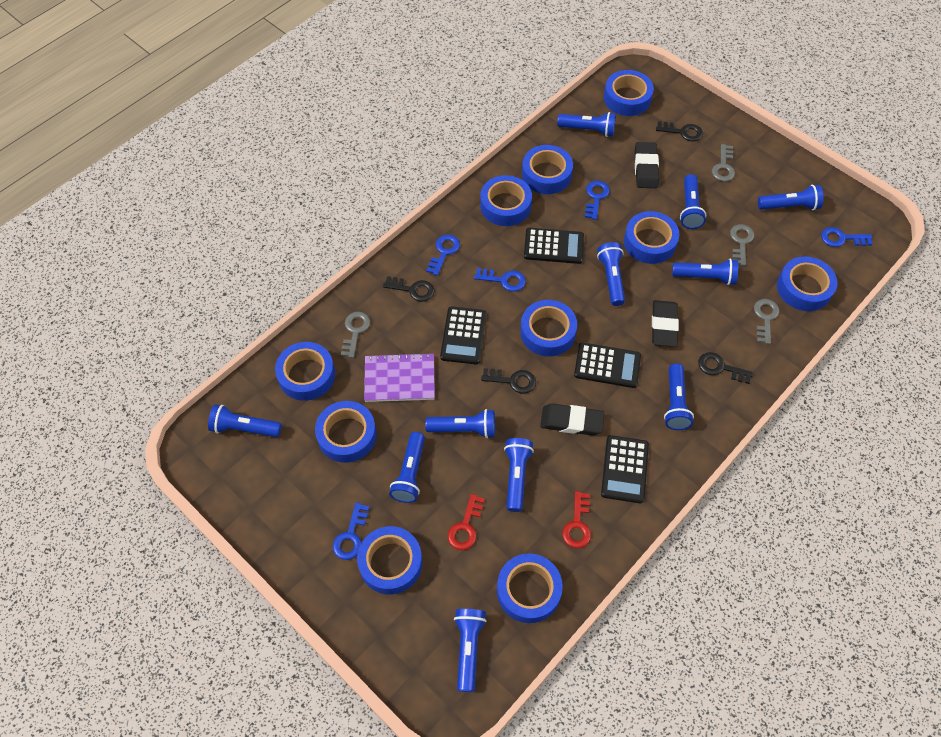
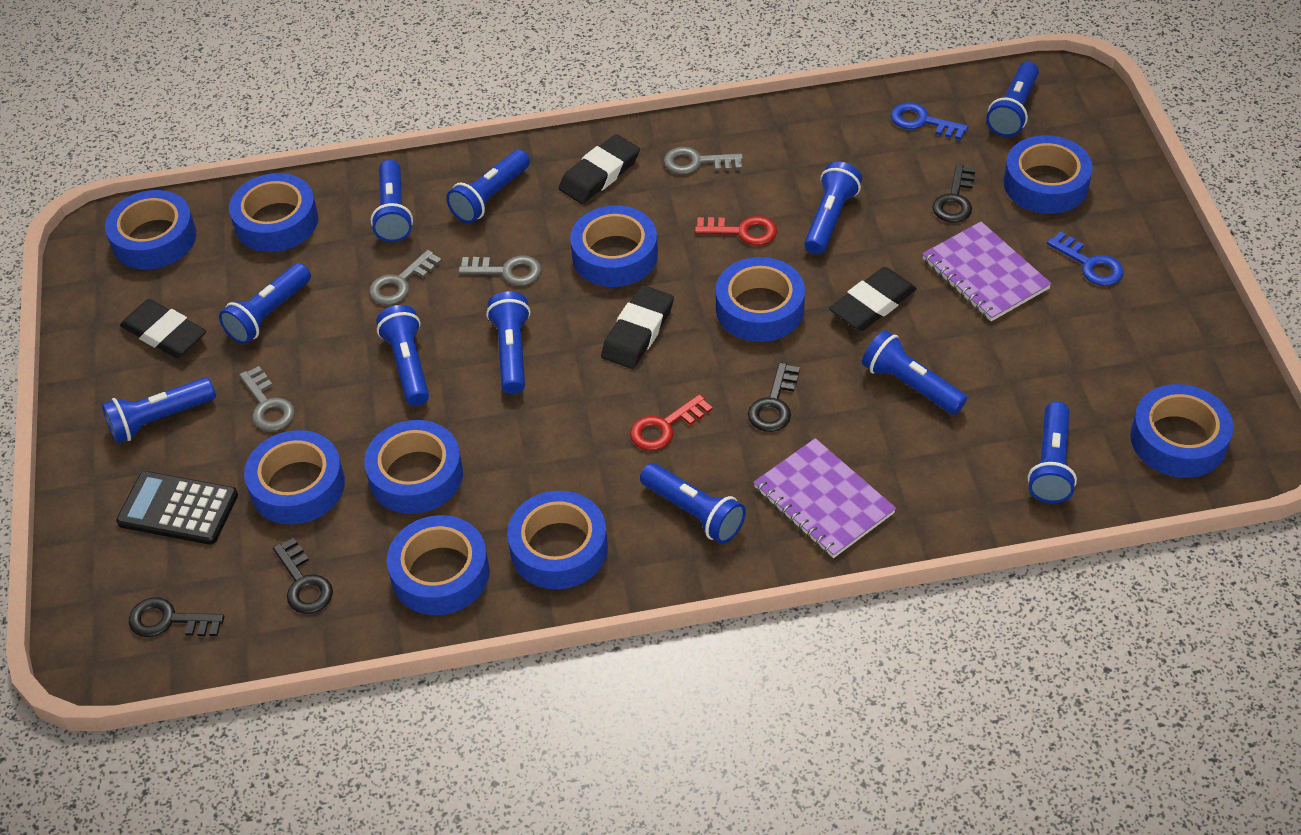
black calculator: 4 -> 1
black eraser: 3 -> 4
blue key: 5 -> 2
purple notebook: 1 -> 2

